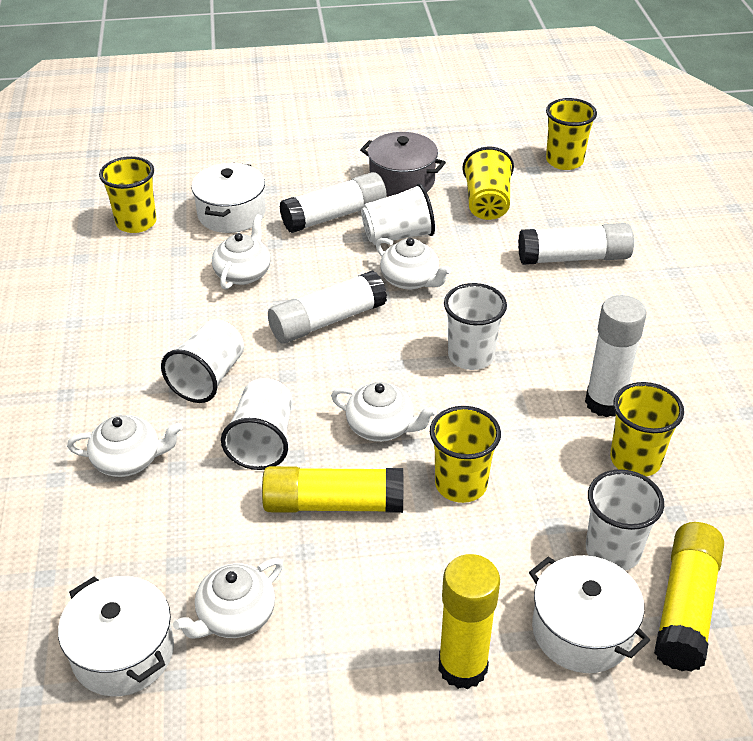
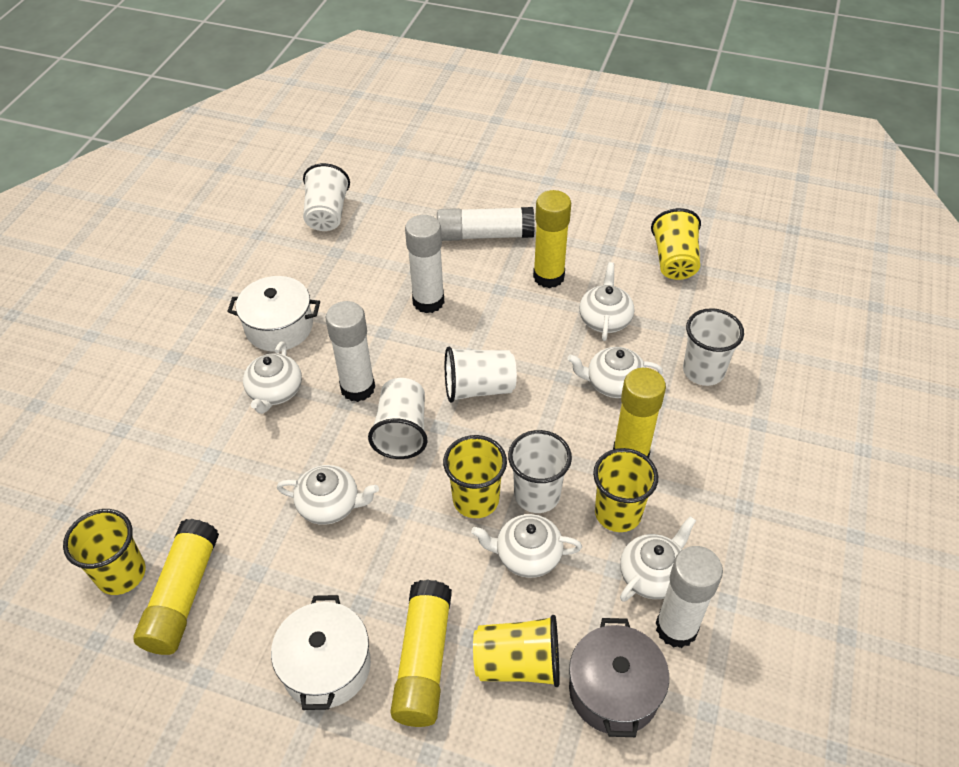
white pot: 3 -> 2
white teapot: 5 -> 6
yellow glue stick: 3 -> 4

